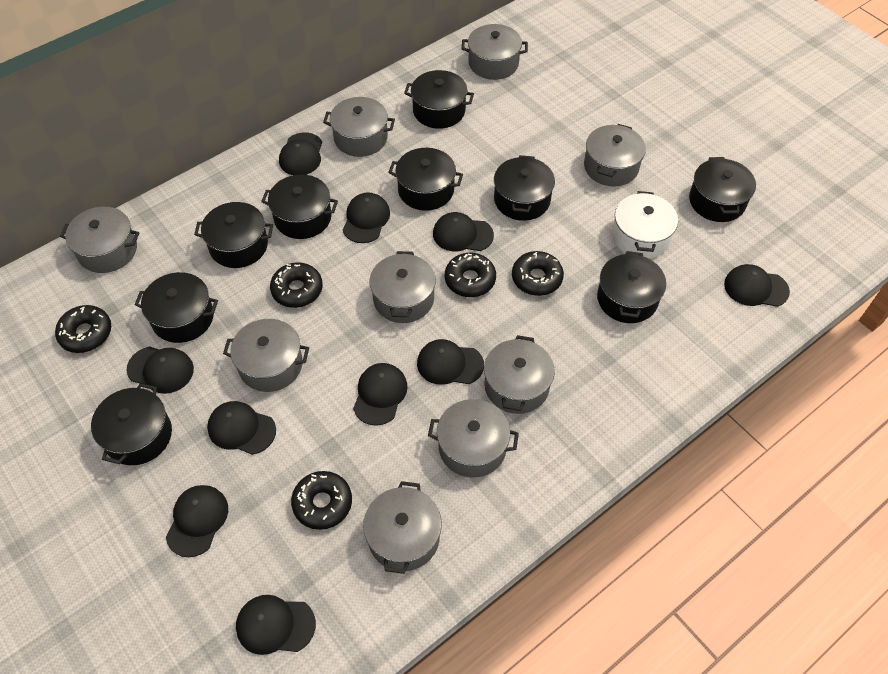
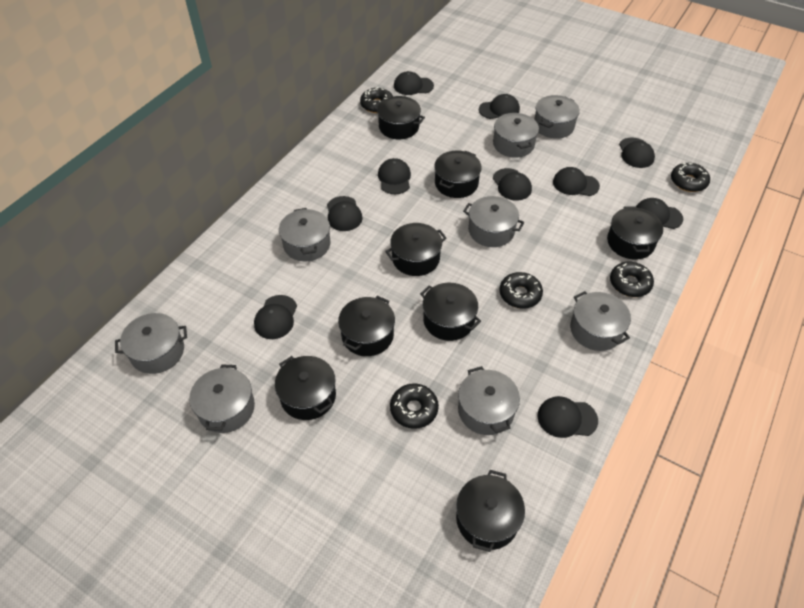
black pot: 9 -> 8
grey pot: 9 -> 8
white pot: 1 -> 0

